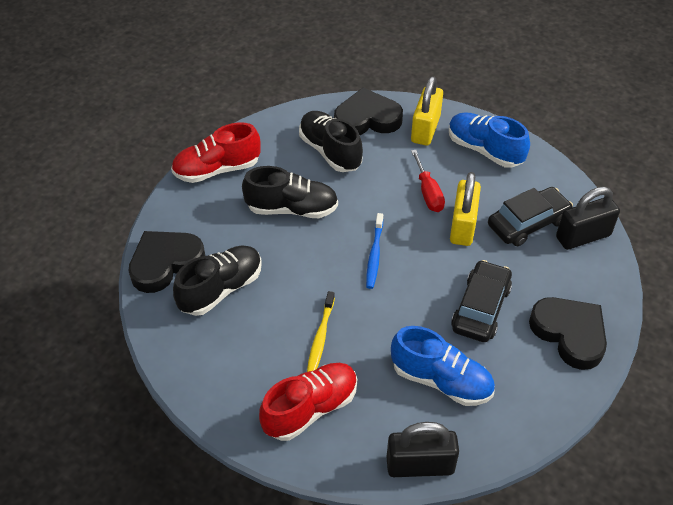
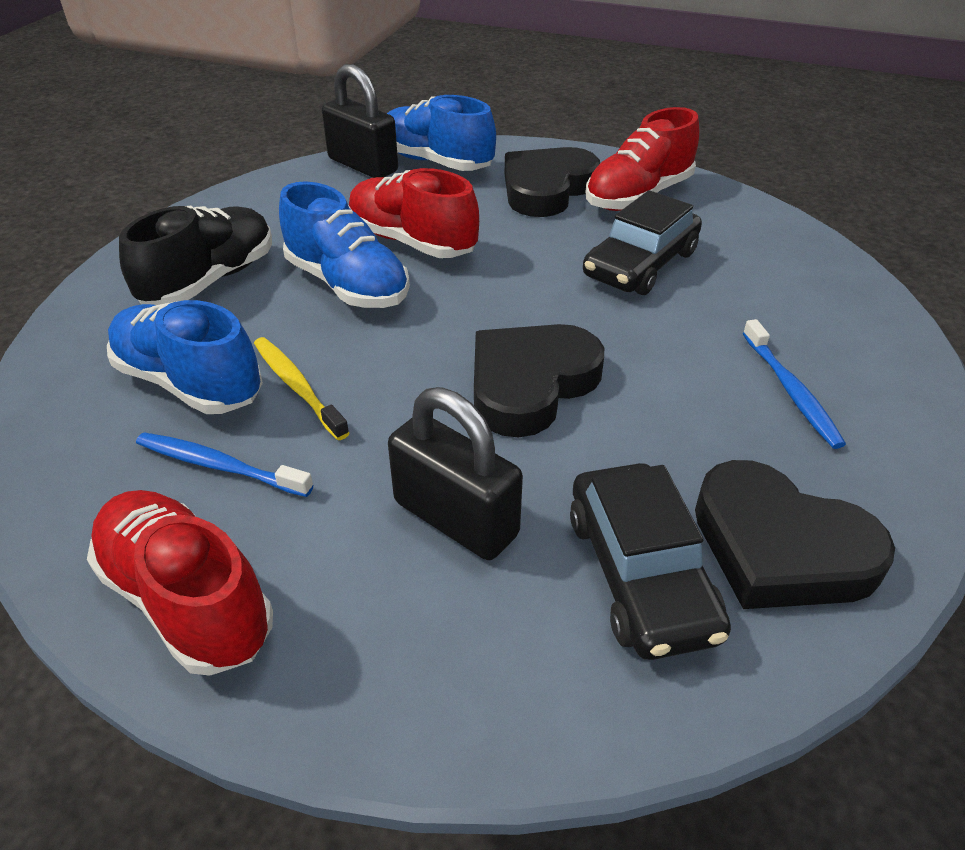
black shoe: 3 -> 1
blue shoe: 2 -> 3
blue toothbrush: 1 -> 2
red screwdriver: 1 -> 0
red shoe: 2 -> 3
yellow padlock: 2 -> 0

